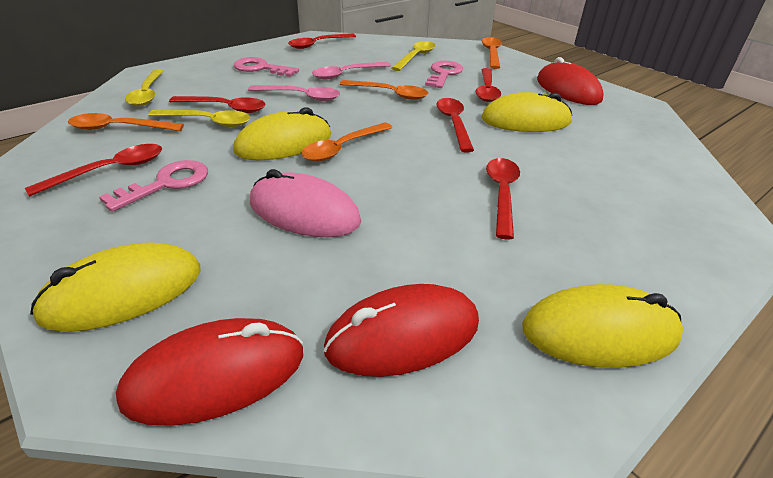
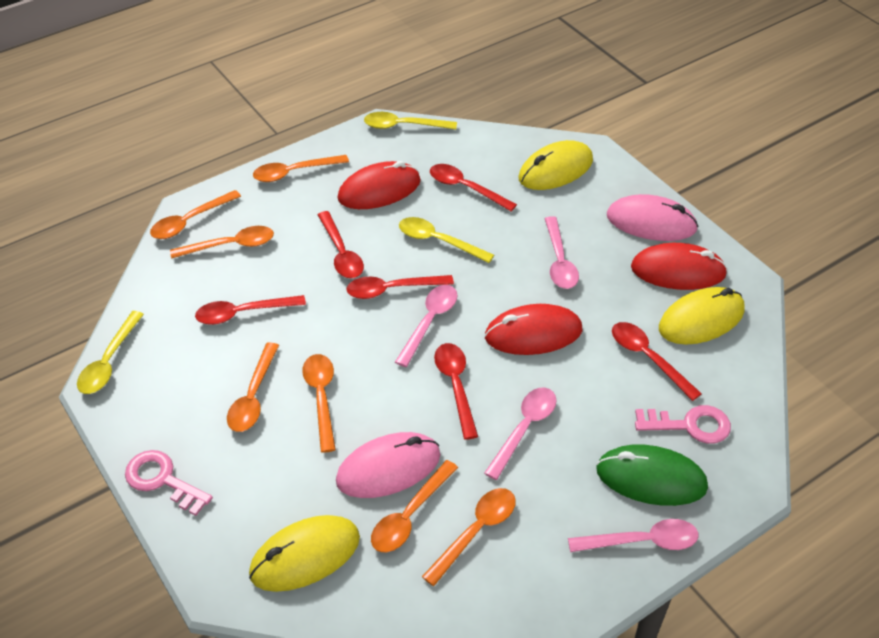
green mouse: 0 -> 1
orange spoon: 4 -> 7
pink key: 3 -> 2
pink mouse: 1 -> 2
pink spoon: 2 -> 4
yellow mouse: 4 -> 3

